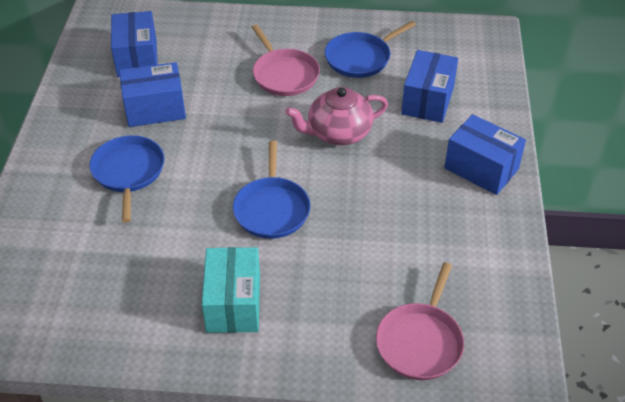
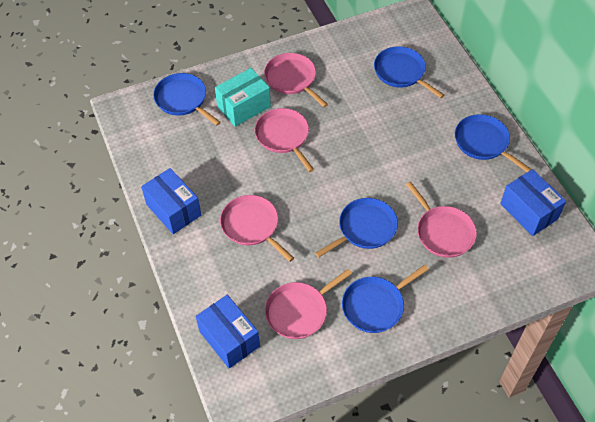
blue box: 4 -> 3
blue pan: 3 -> 5
pink pan: 2 -> 5
pink teapot: 1 -> 0

